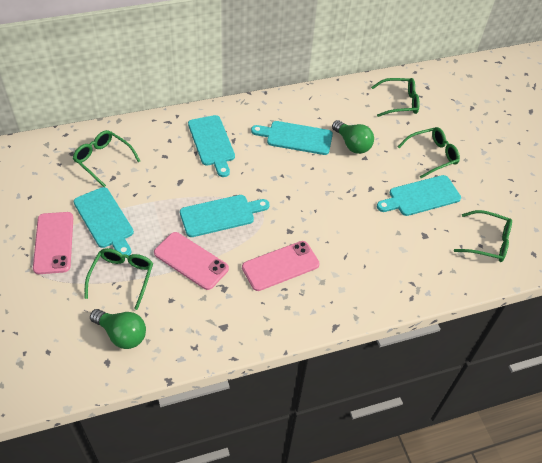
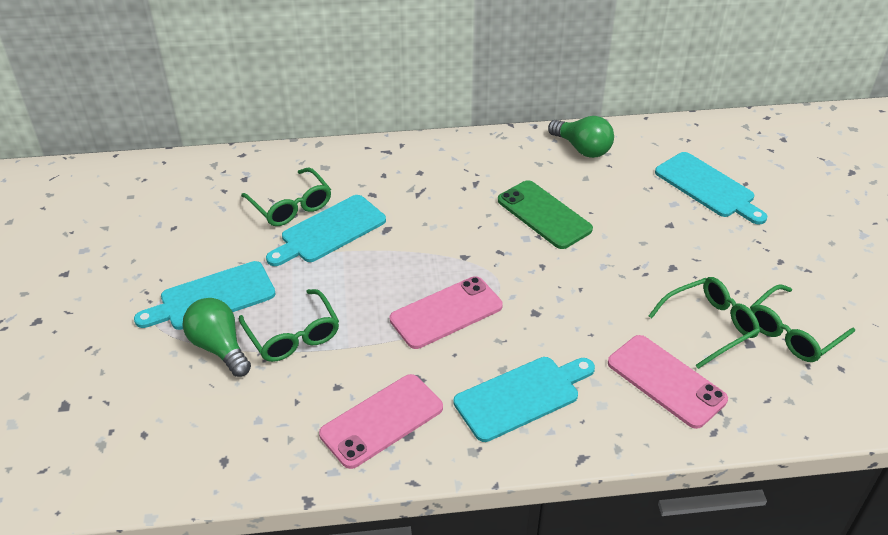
green glasses: 5 -> 4
green phone: 0 -> 1
turquoise cutting board: 5 -> 4

